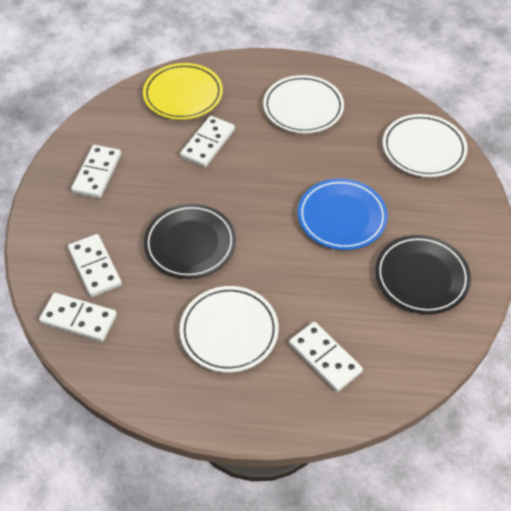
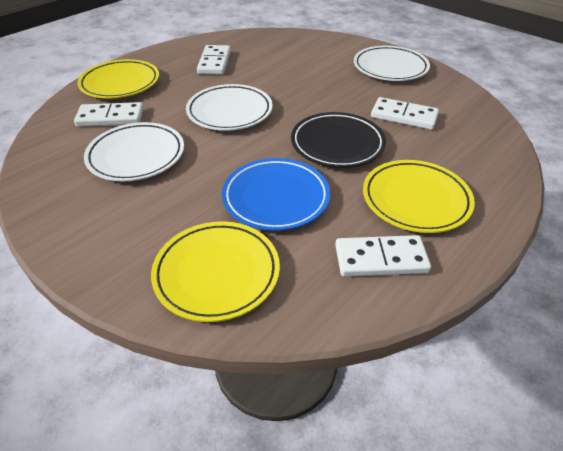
black plate: 2 -> 1
white domino: 5 -> 4
yellow plate: 1 -> 3

